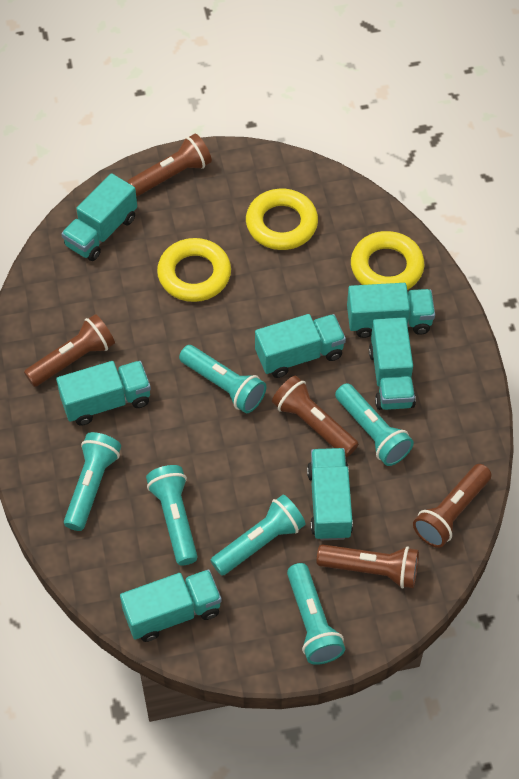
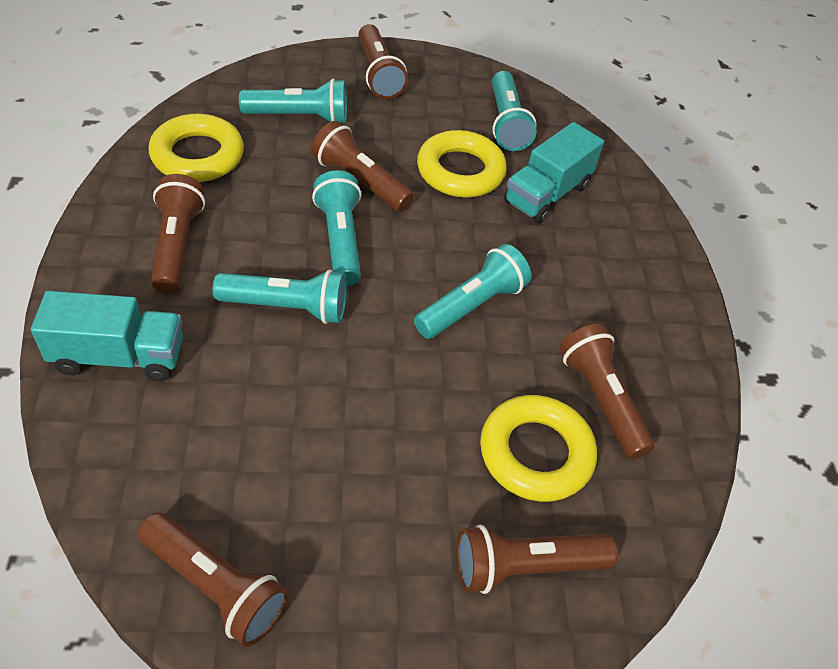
brown flashlight: 5 -> 6
turquoise flashlight: 6 -> 5
turquoise truck: 7 -> 2

